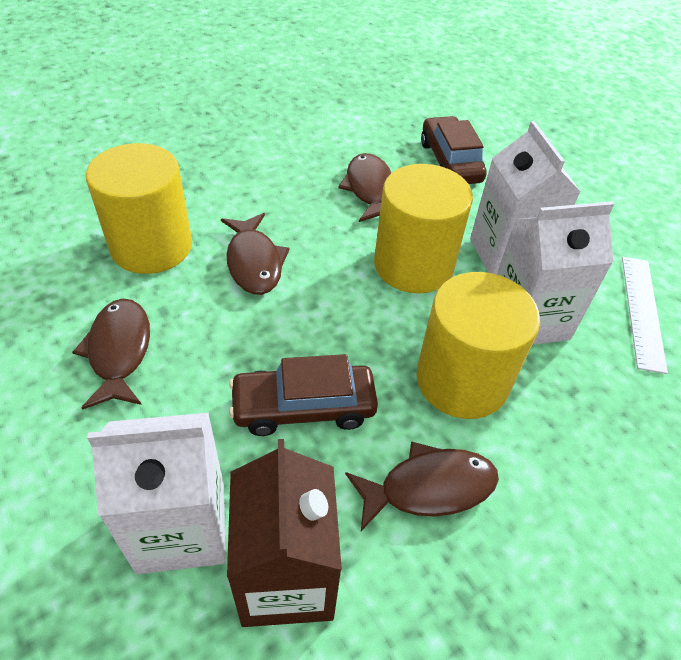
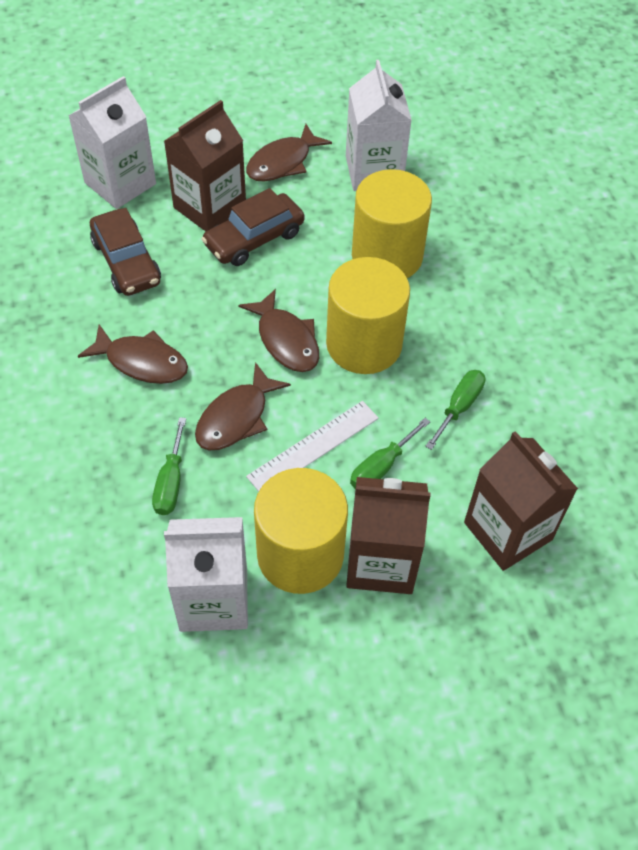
brown carton: 1 -> 3
green screwdriver: 0 -> 3

